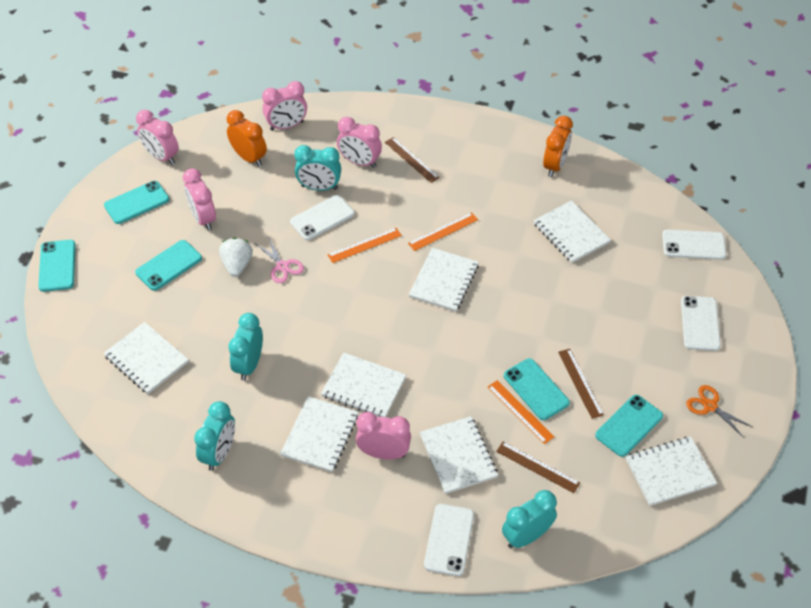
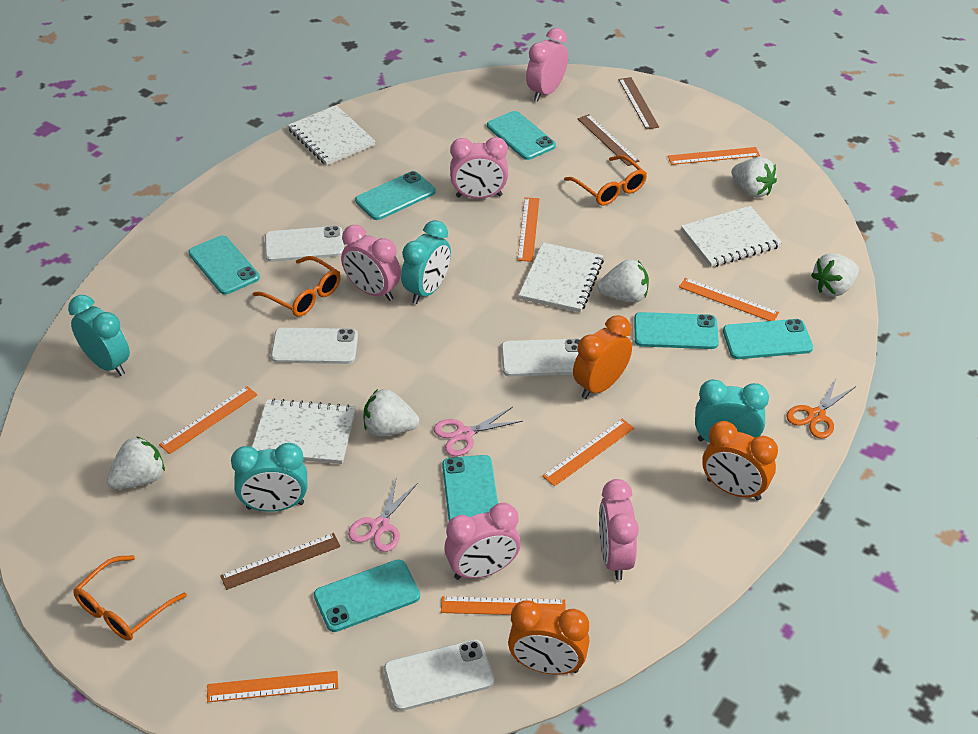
orange clock: 2 -> 3
orange glasses: 0 -> 3
orange ruler: 3 -> 7
pink scissors: 1 -> 2
turquoise phone: 5 -> 7
white notebook: 7 -> 4
white strawberry: 1 -> 5

